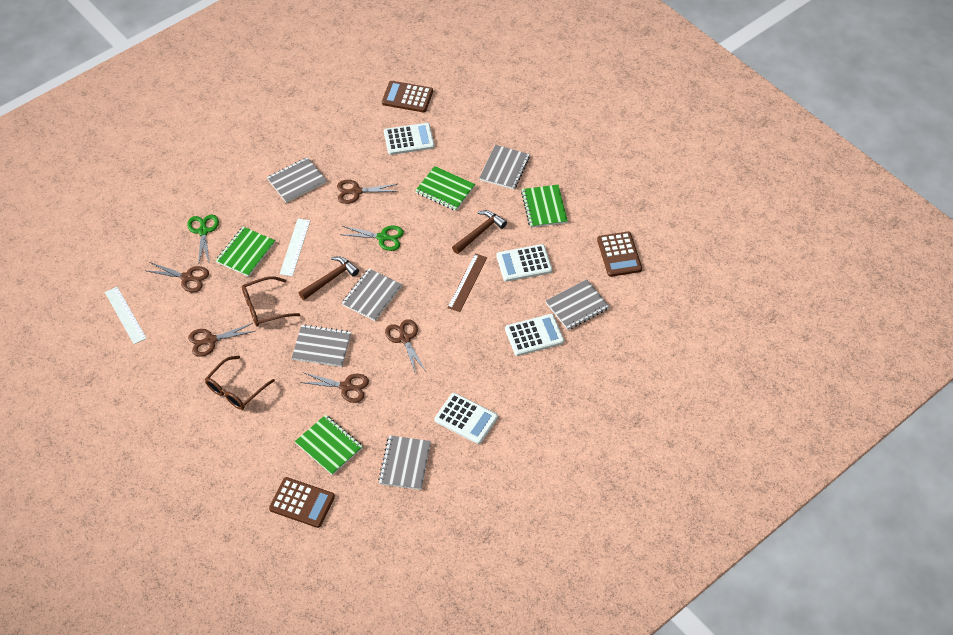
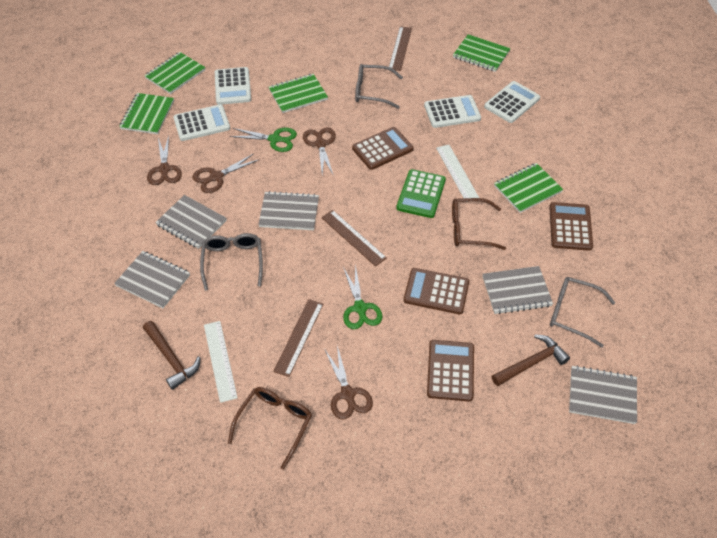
brown calculator: 3 -> 4
brown ruler: 1 -> 3
brown scissors: 5 -> 4
green calculator: 0 -> 1
green notebook: 4 -> 5
grey glasses: 0 -> 3
grey notebook: 6 -> 5

